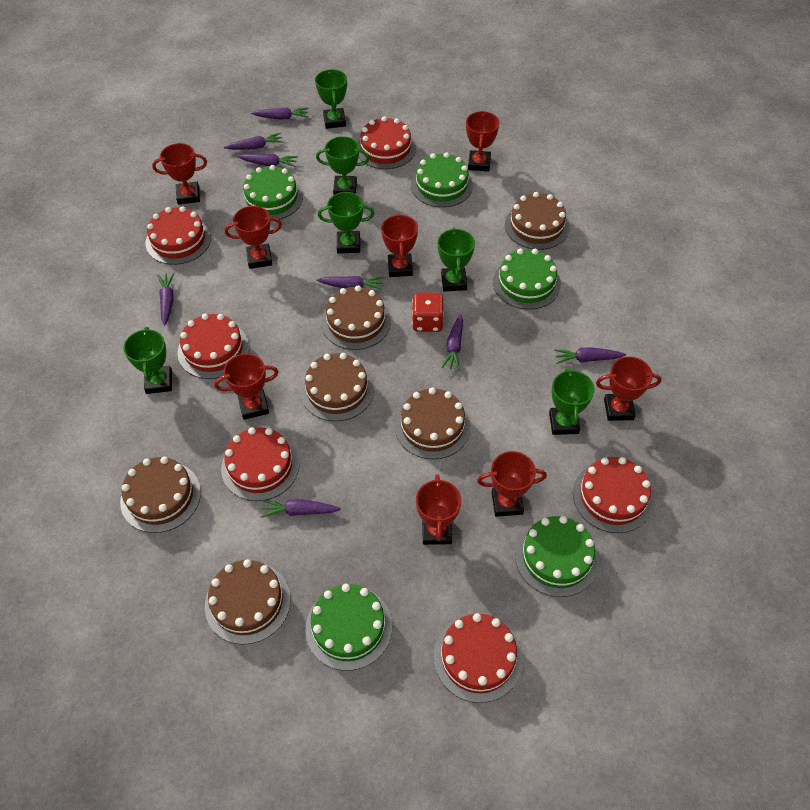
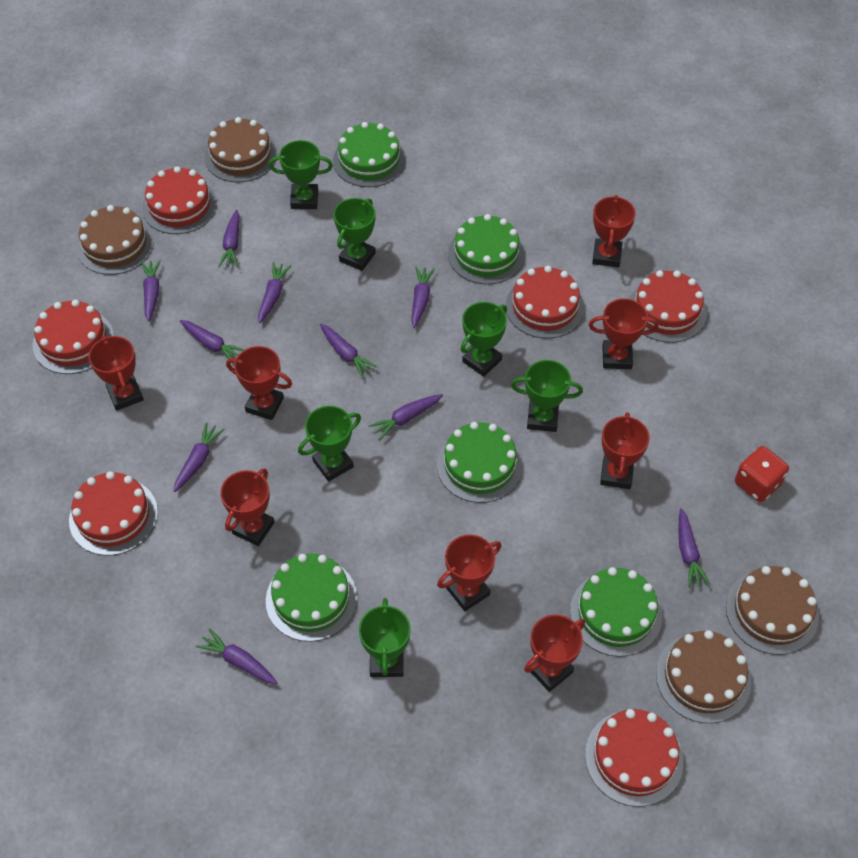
brown cake: 6 -> 4
purple carrot: 8 -> 10

